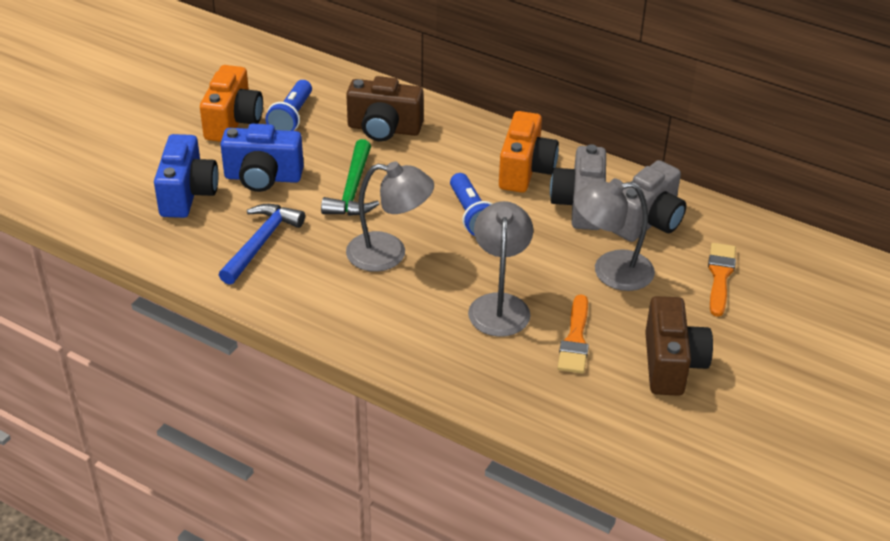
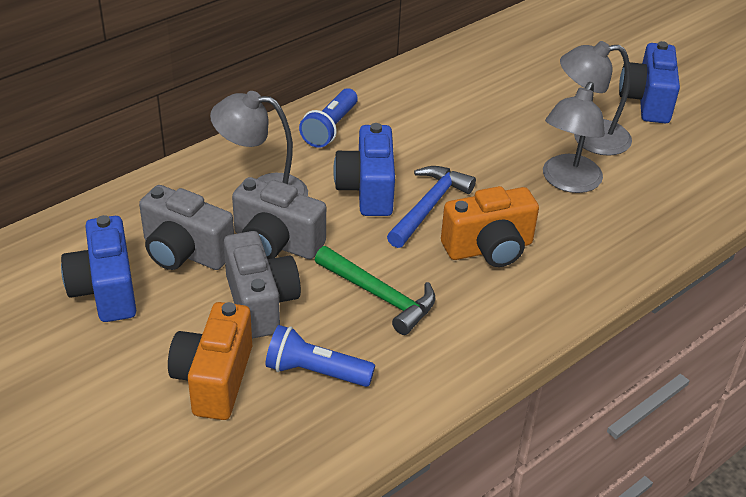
blue camera: 2 -> 3
brown camera: 2 -> 0
grey camera: 2 -> 3
orange brush: 2 -> 0

